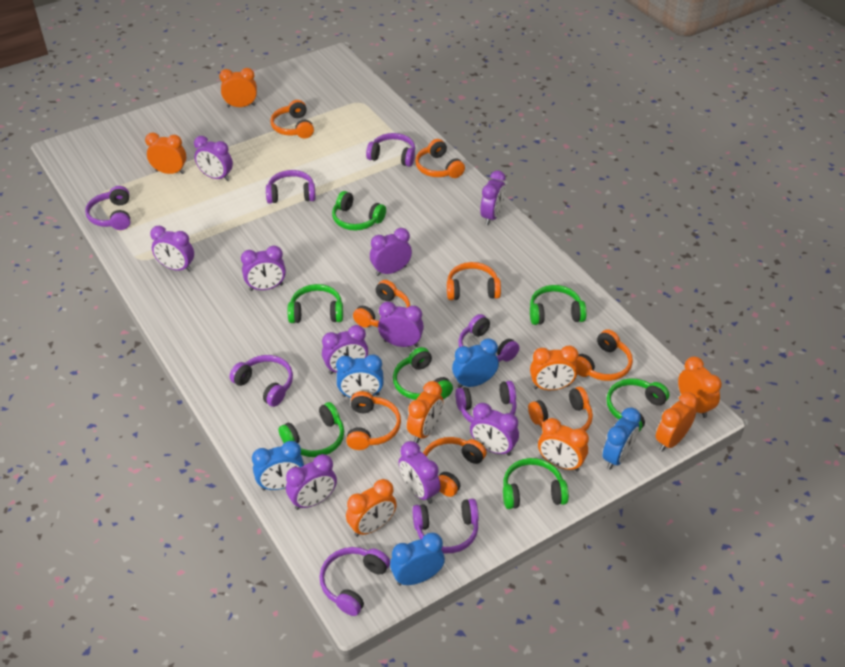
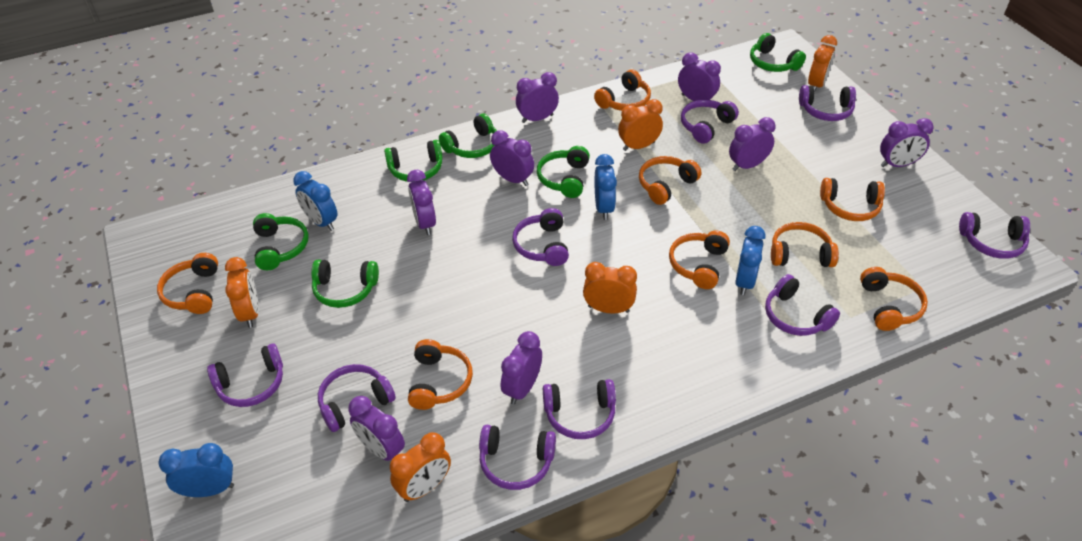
blue clock: 5 -> 4
green headphones: 7 -> 6
orange clock: 8 -> 5
purple clock: 10 -> 8
purple headphones: 8 -> 9

